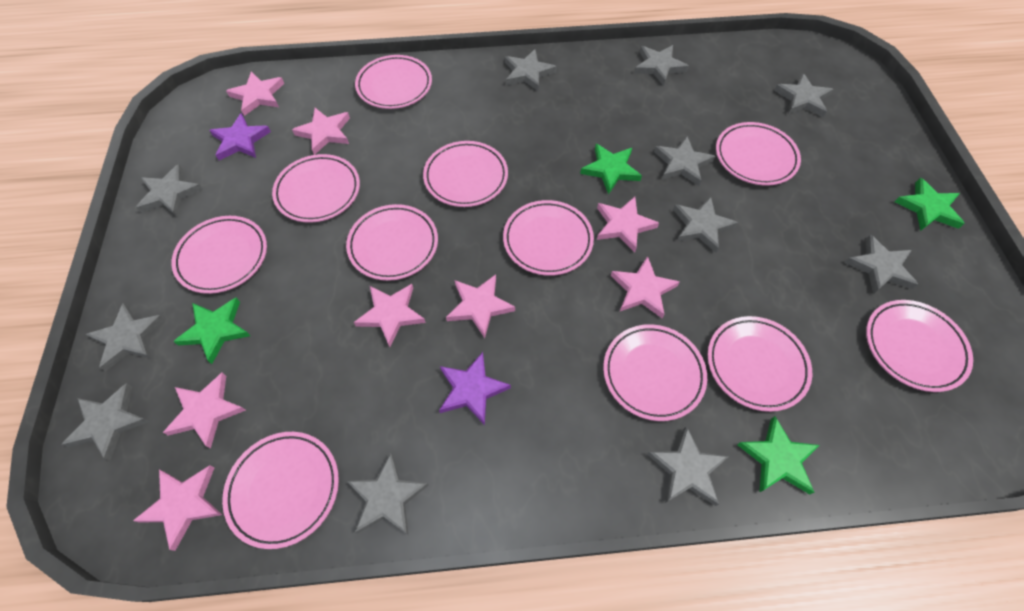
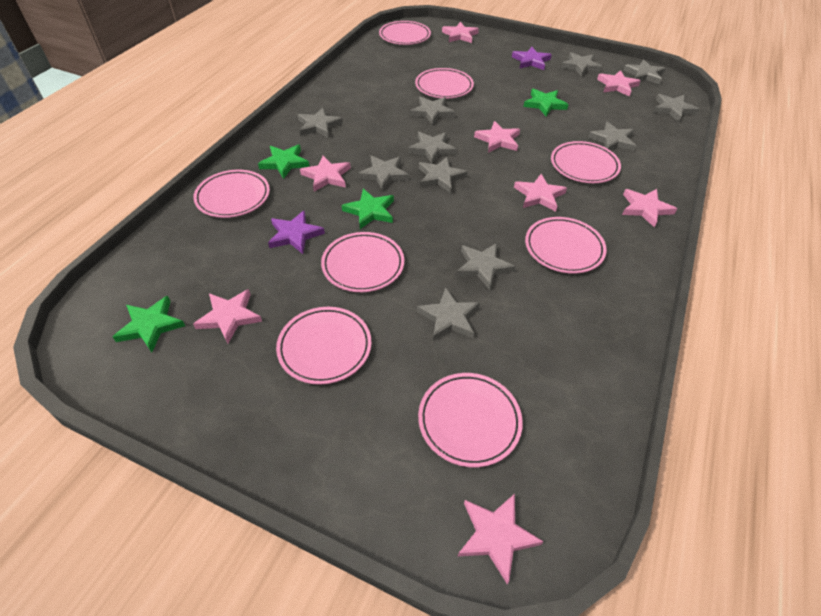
pink plate: 11 -> 8

